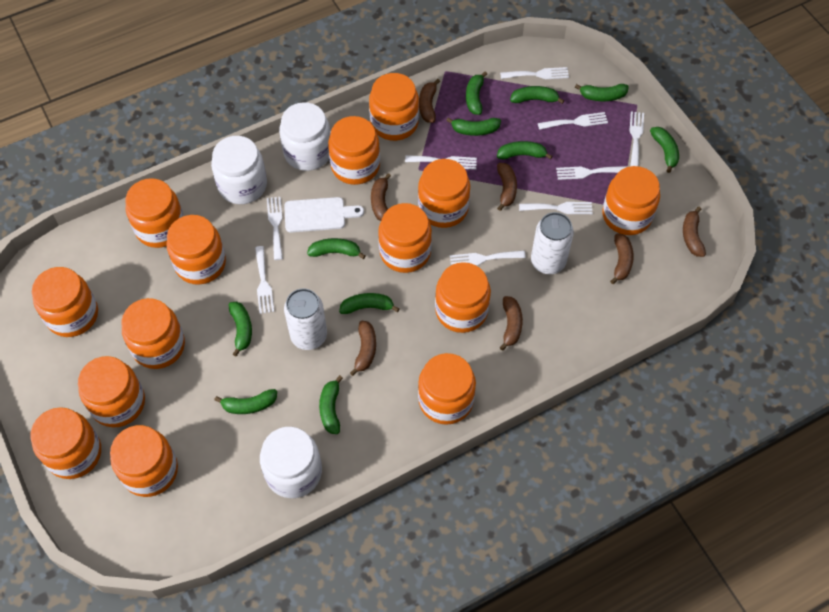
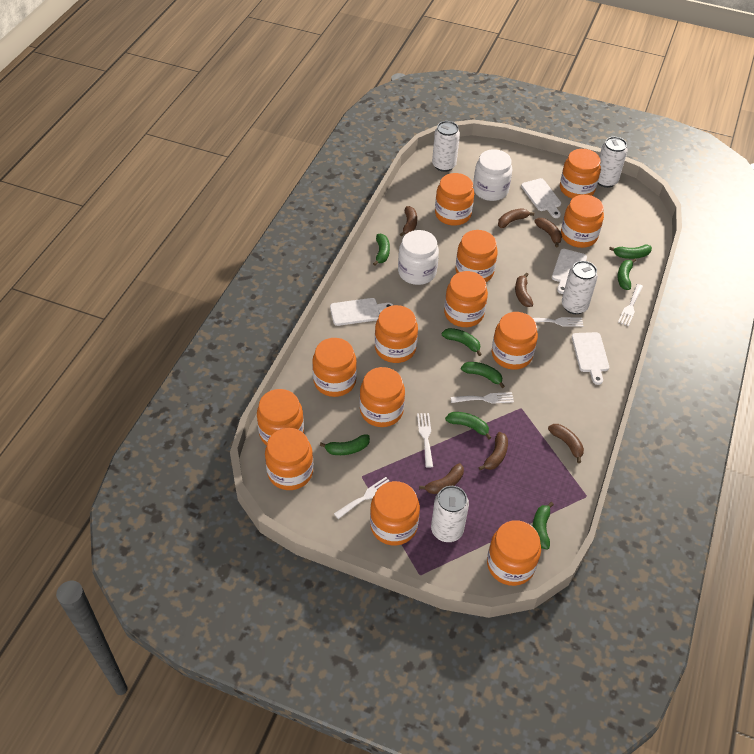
green banana: 11 -> 8
orange jar: 14 -> 13
white can: 2 -> 4
white cutting board: 1 -> 4
white fork: 9 -> 5
white jar: 3 -> 2

